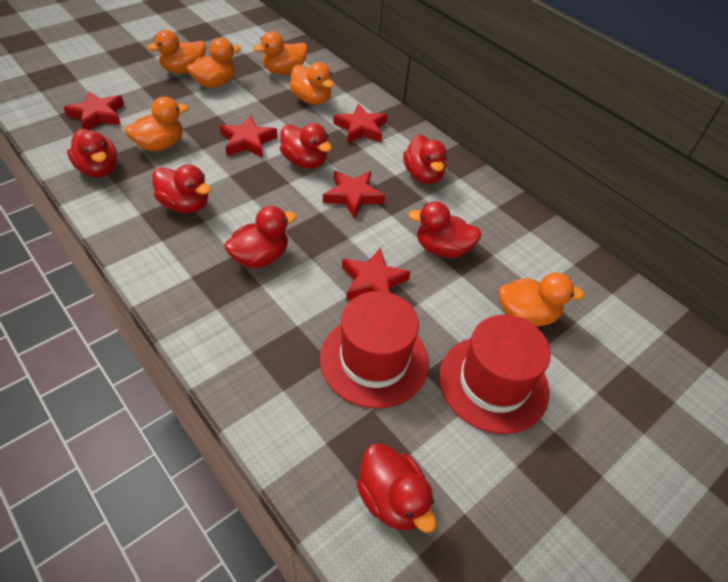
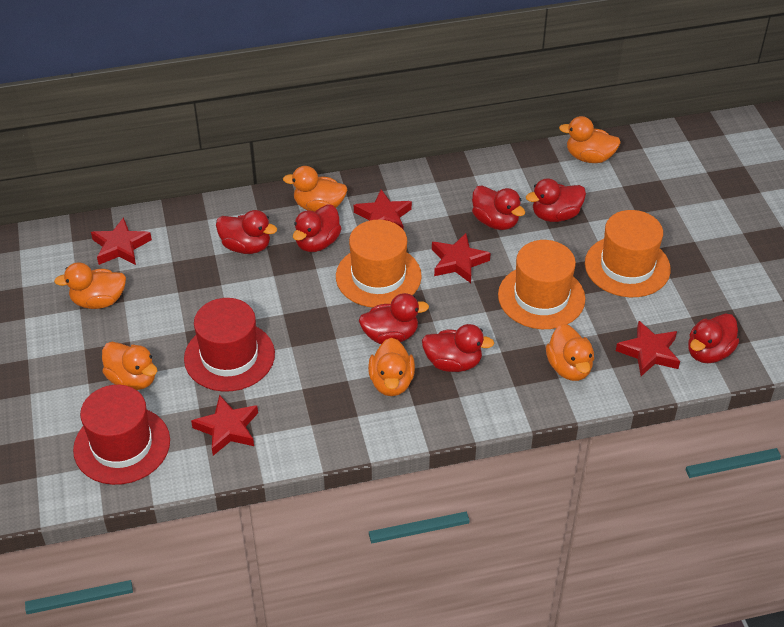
orange hat: 0 -> 3

